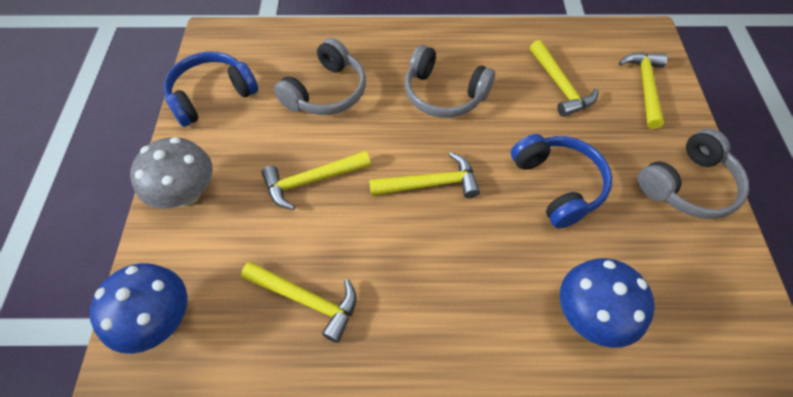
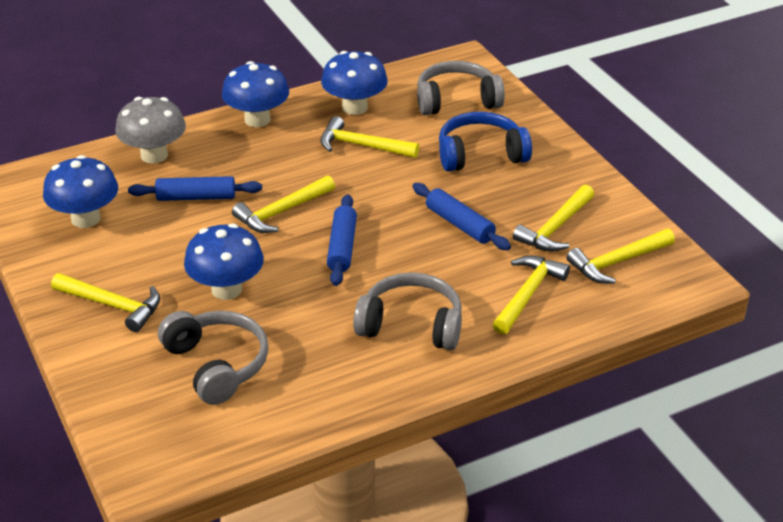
blue headphones: 2 -> 1
blue mushroom: 2 -> 4
blue rolling pin: 0 -> 3
yellow hammer: 5 -> 6

